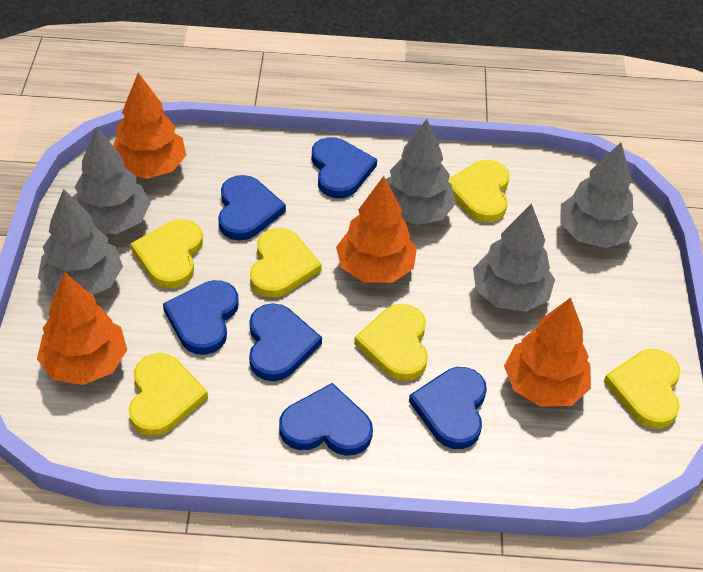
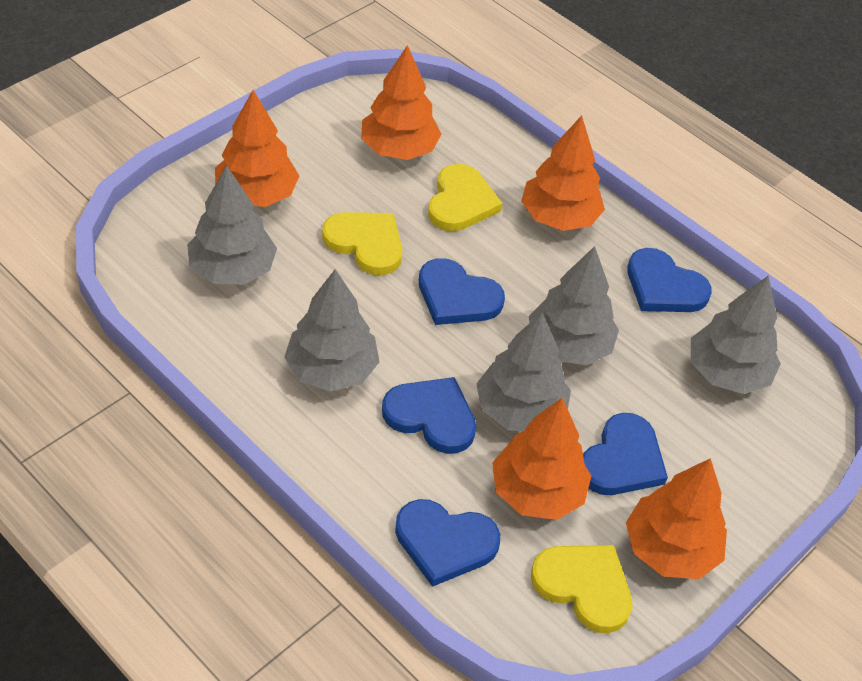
blue heart: 6 -> 5
orange tree: 4 -> 5
yellow heart: 6 -> 3

